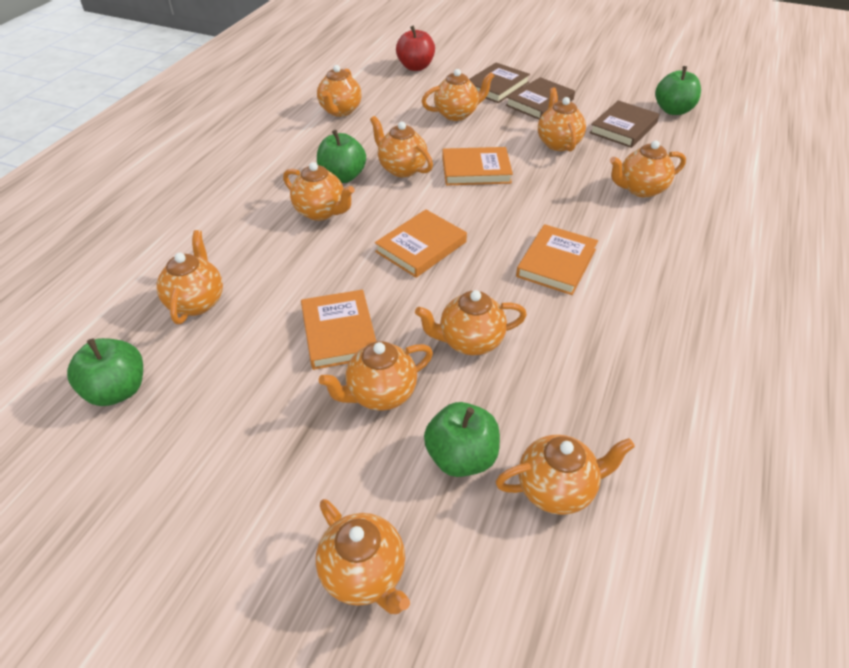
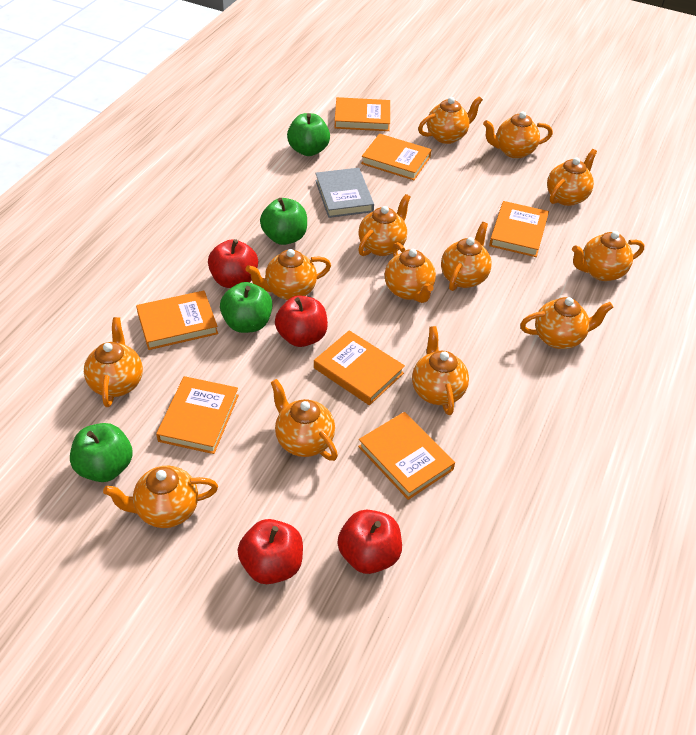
brown book: 3 -> 0
grey book: 0 -> 1
orange book: 4 -> 7
orange teapot: 11 -> 13
red apple: 1 -> 4

